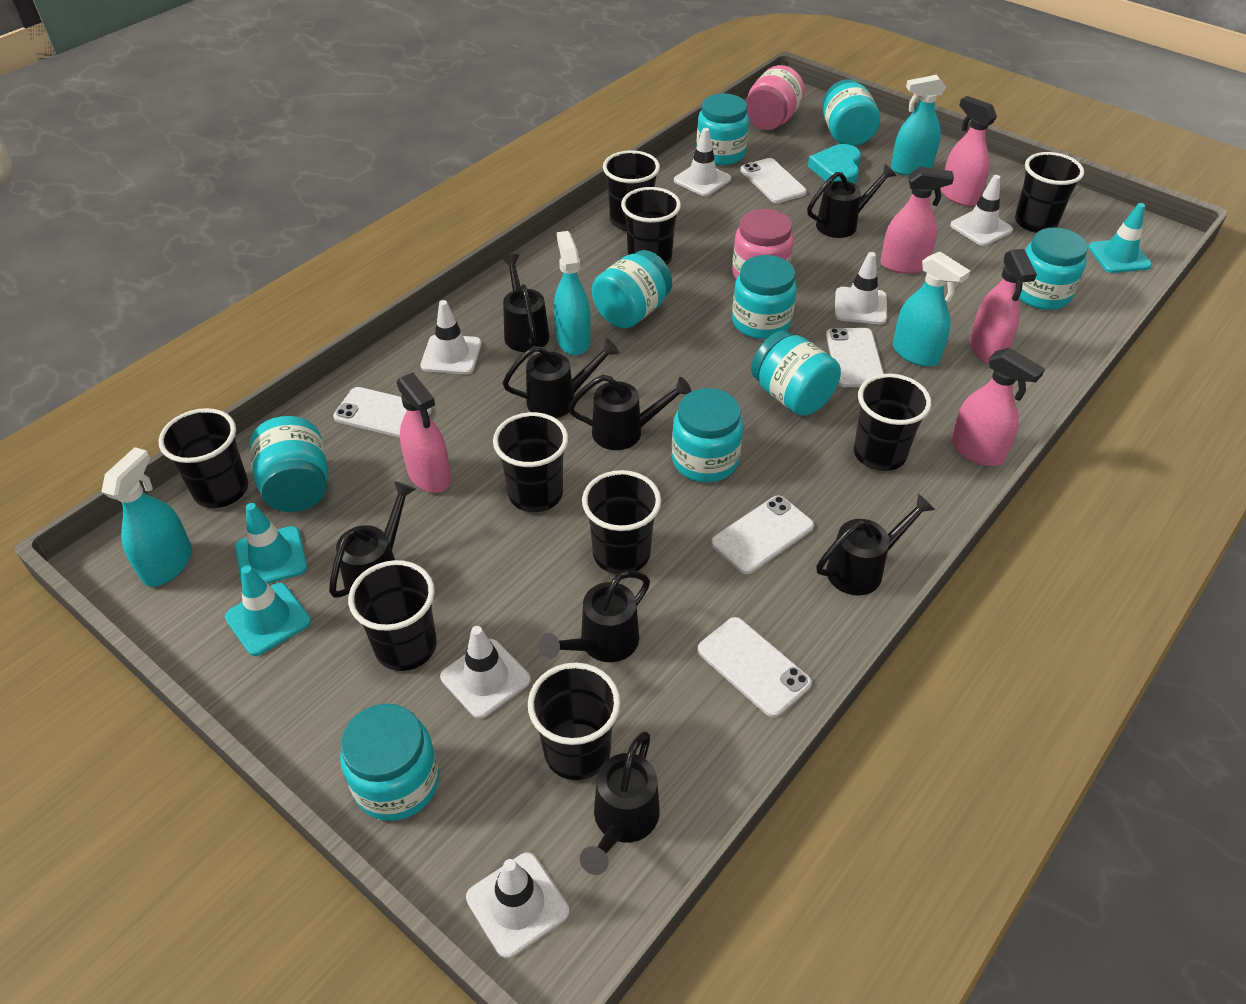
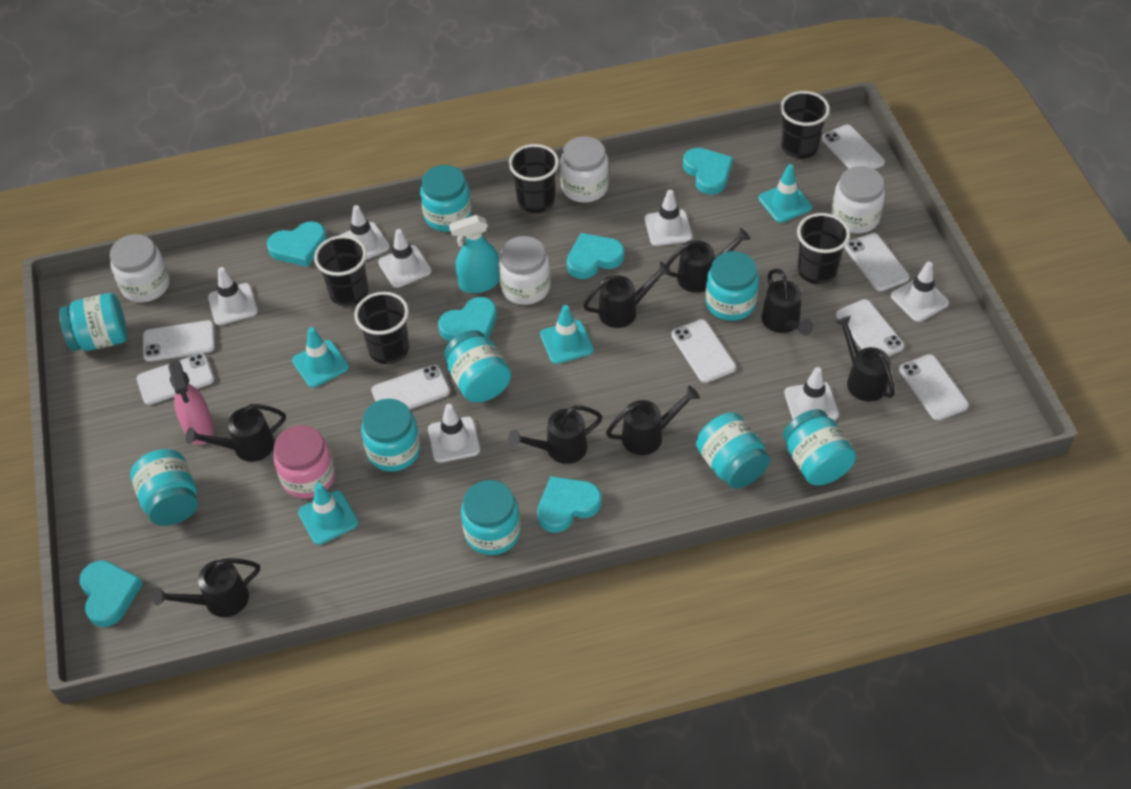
black cup: 9 -> 5
pink jar: 2 -> 1
pink spray bottle: 5 -> 1
turquoise heart: 1 -> 6
turquoise spray bottle: 4 -> 1
turquoise traffic cone: 3 -> 4
white jar: 0 -> 4
white phone: 5 -> 8
white traffic cone: 6 -> 7

